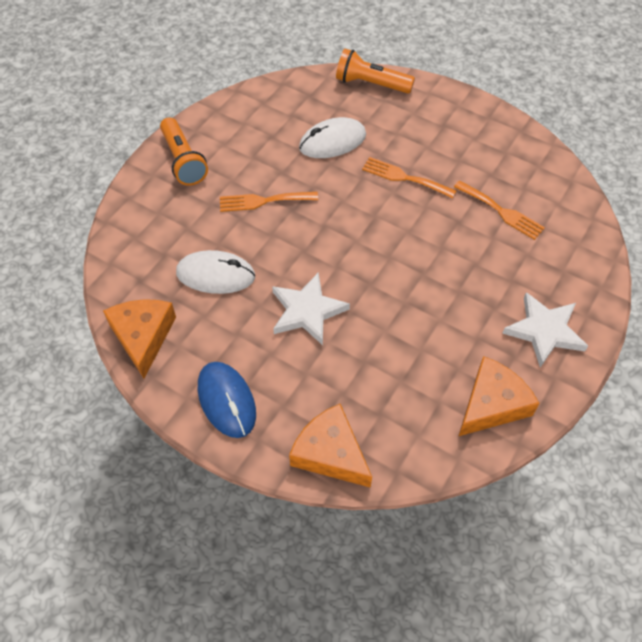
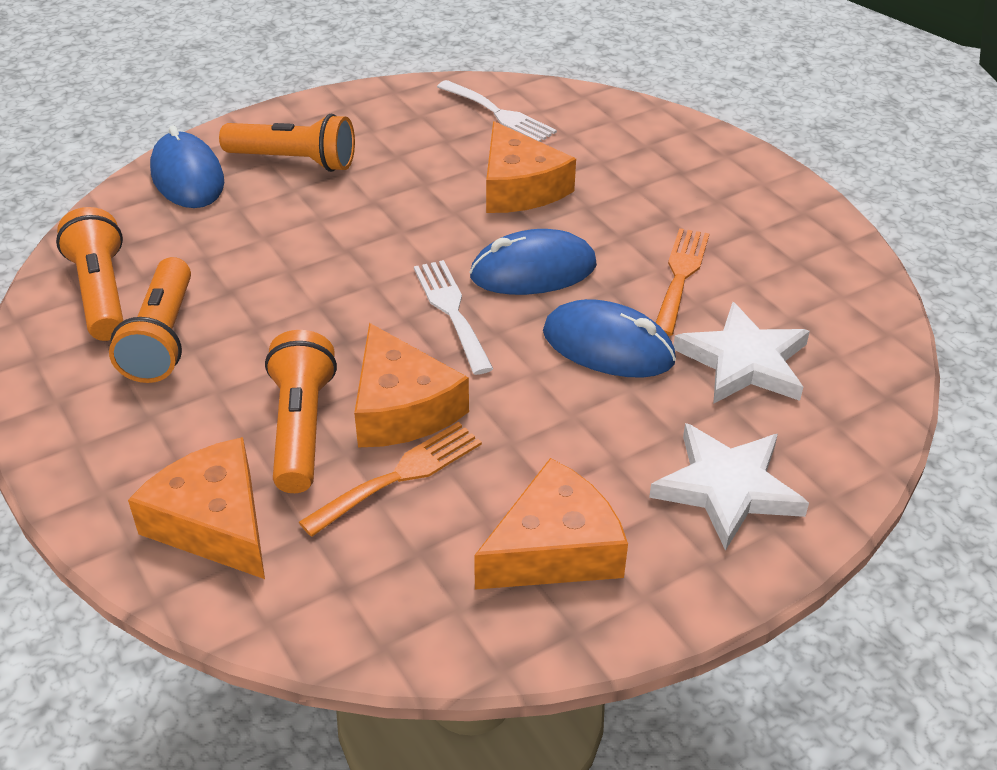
blue mouse: 1 -> 3
orange cheese: 3 -> 4
orange flashlight: 2 -> 4
orange fork: 3 -> 2
white fork: 0 -> 2
white mouse: 2 -> 0

